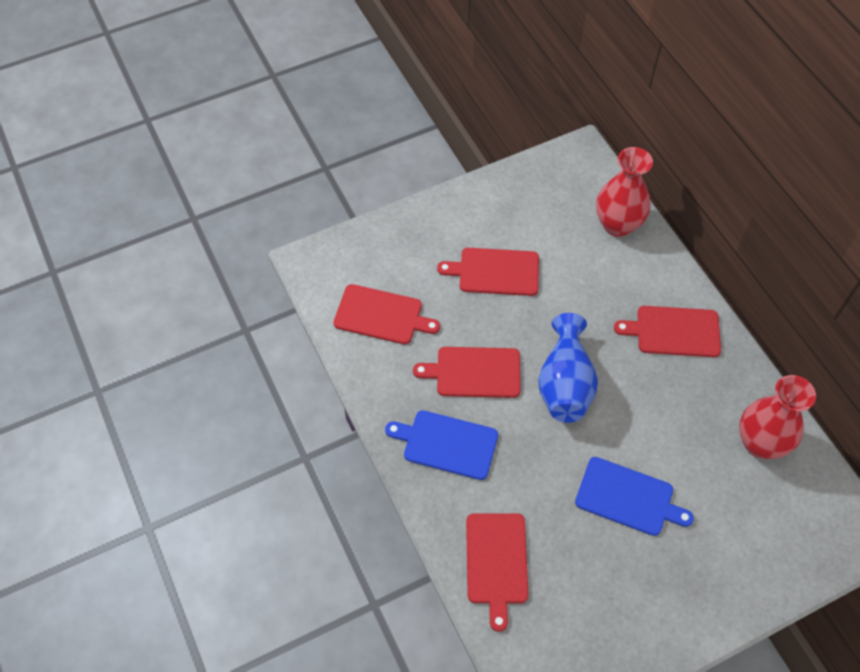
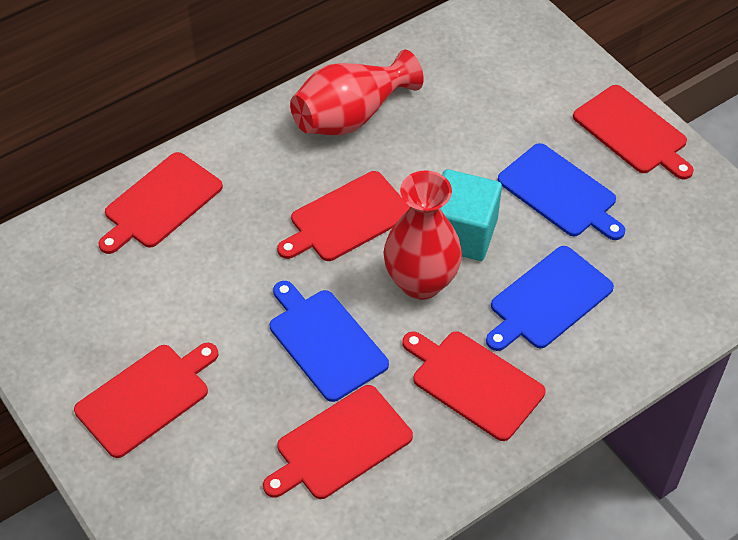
blue cutting board: 2 -> 3
blue vase: 1 -> 0
red cutting board: 5 -> 6
turquoise cube: 0 -> 1

